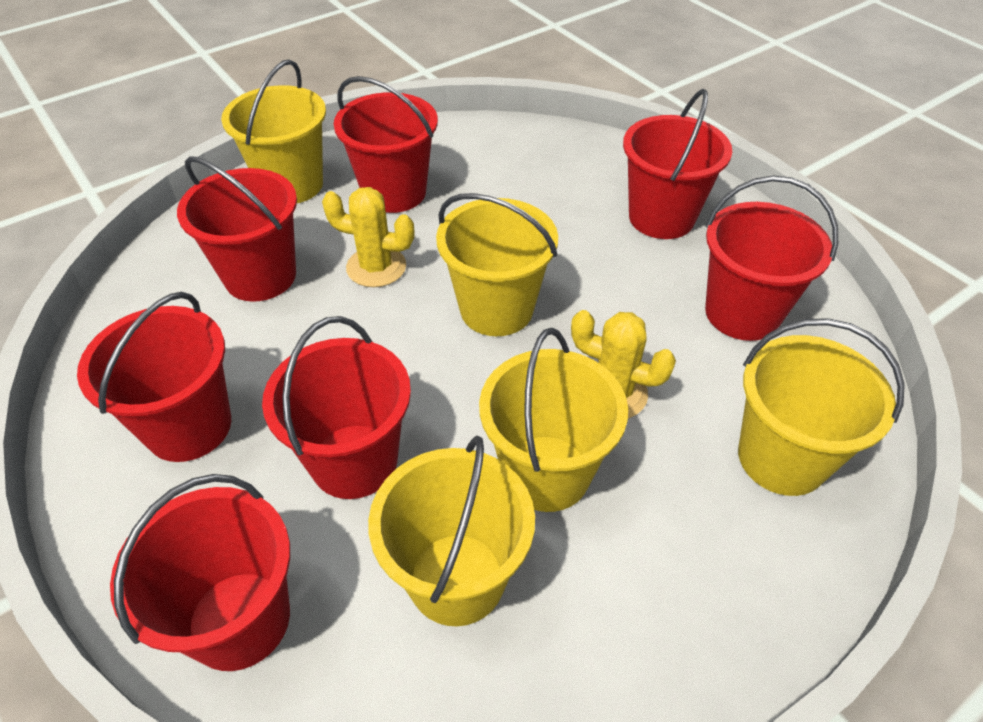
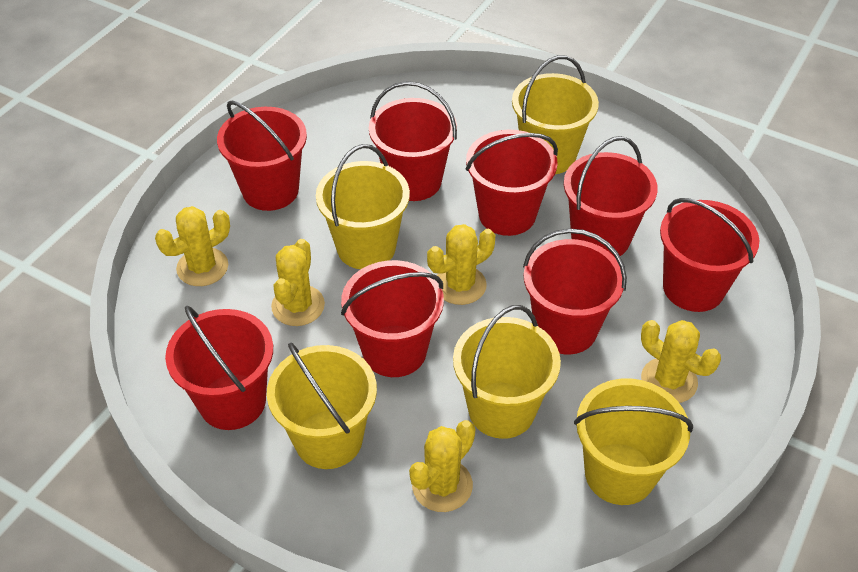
red bucket: 7 -> 8
yellow cactus: 2 -> 5

